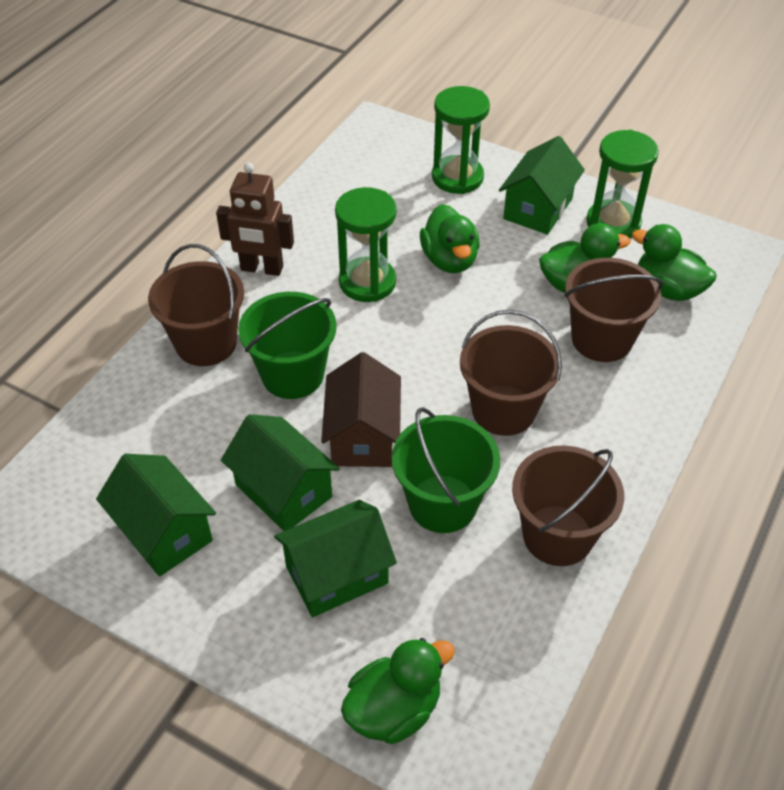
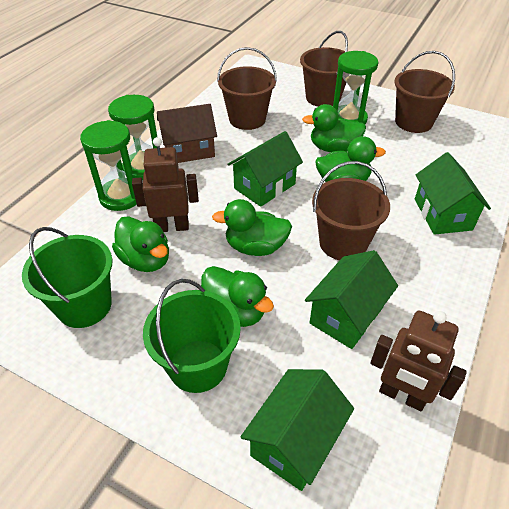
brown robot: 1 -> 2
green duck: 4 -> 5

